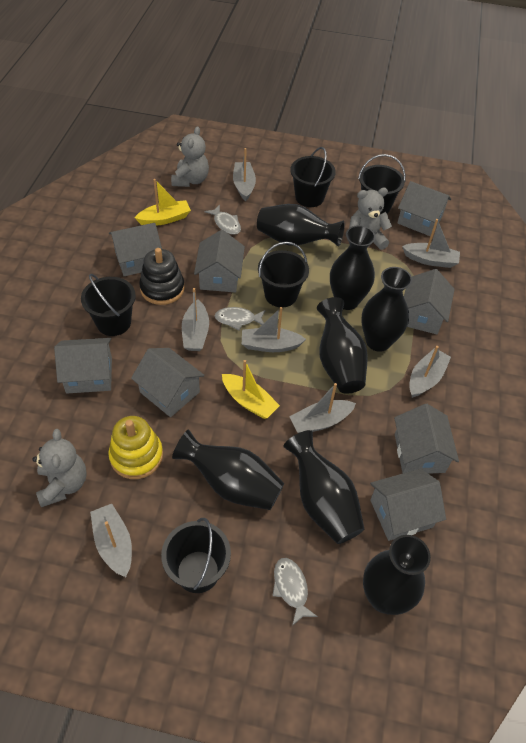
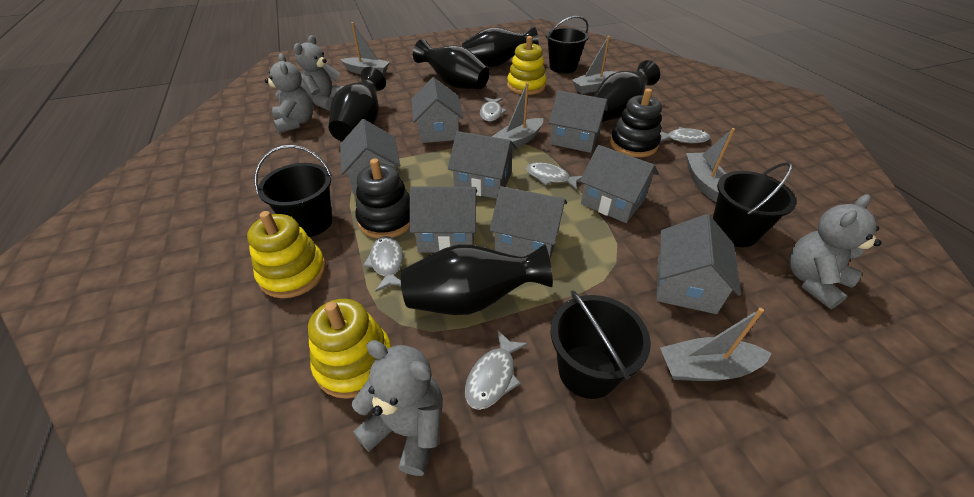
black bucket: 5 -> 4
black stacking toy: 1 -> 2
black vase: 7 -> 5
grey boat: 7 -> 5
grey fish: 3 -> 5
grey teddy bear: 3 -> 4
yellow boat: 2 -> 0
yellow stacking toy: 1 -> 3

